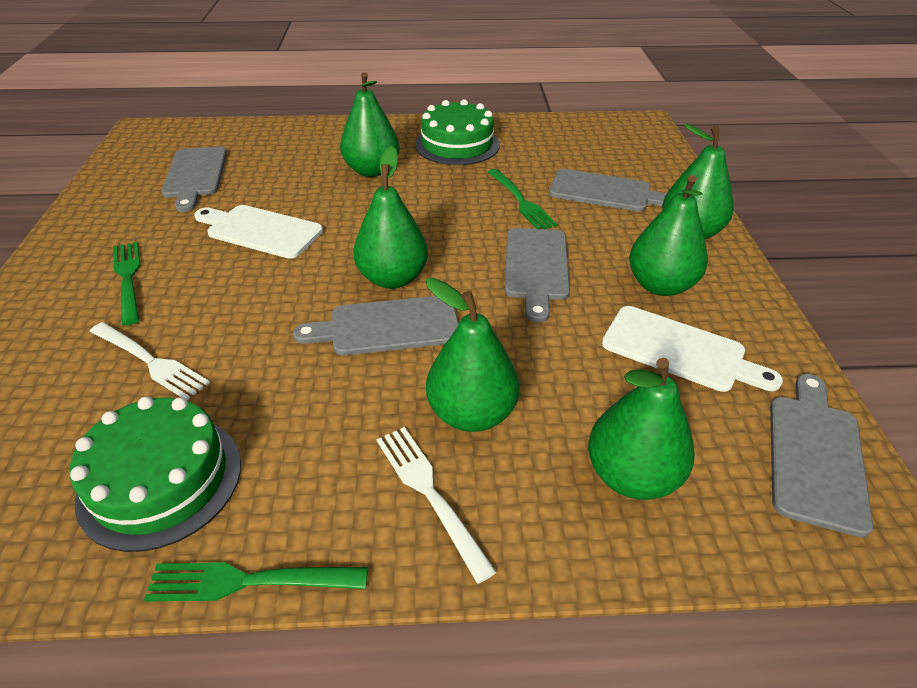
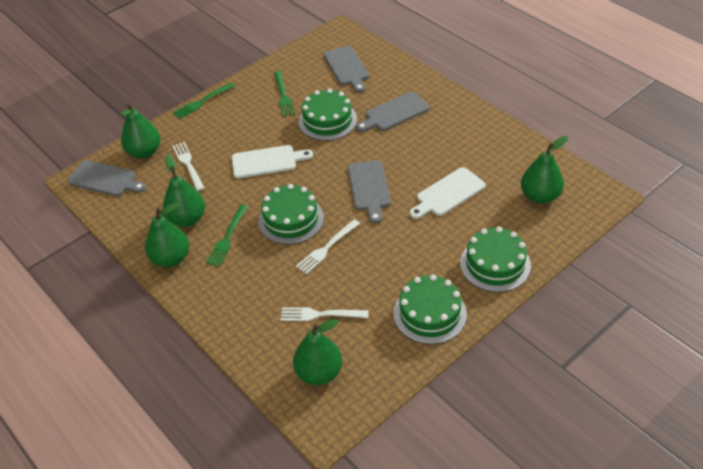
green cake: 2 -> 4
green pear: 6 -> 5
grey cutting board: 5 -> 4
white fork: 2 -> 3

